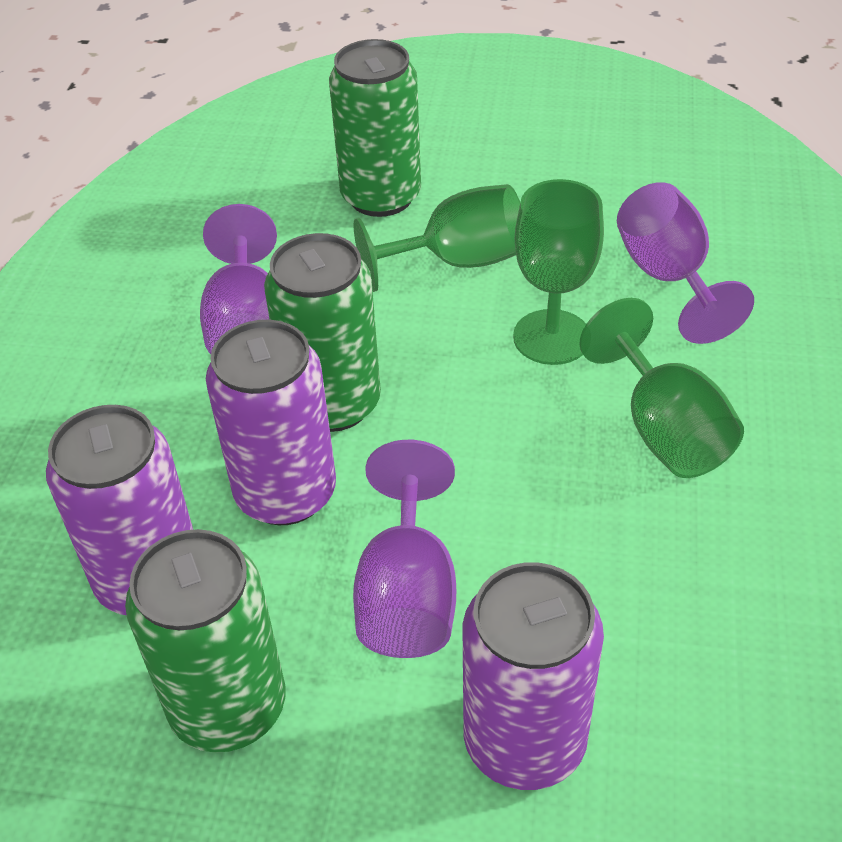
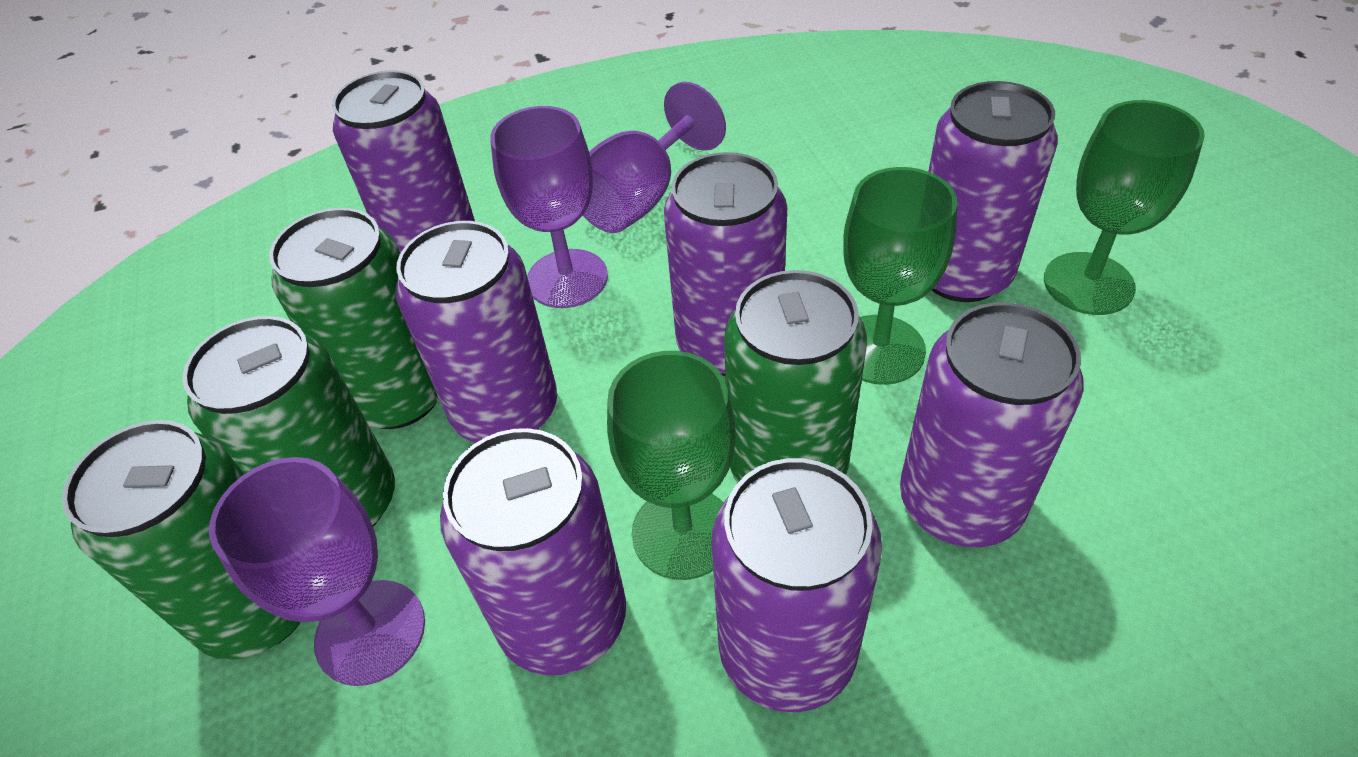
green can: 3 -> 4
purple can: 3 -> 7

